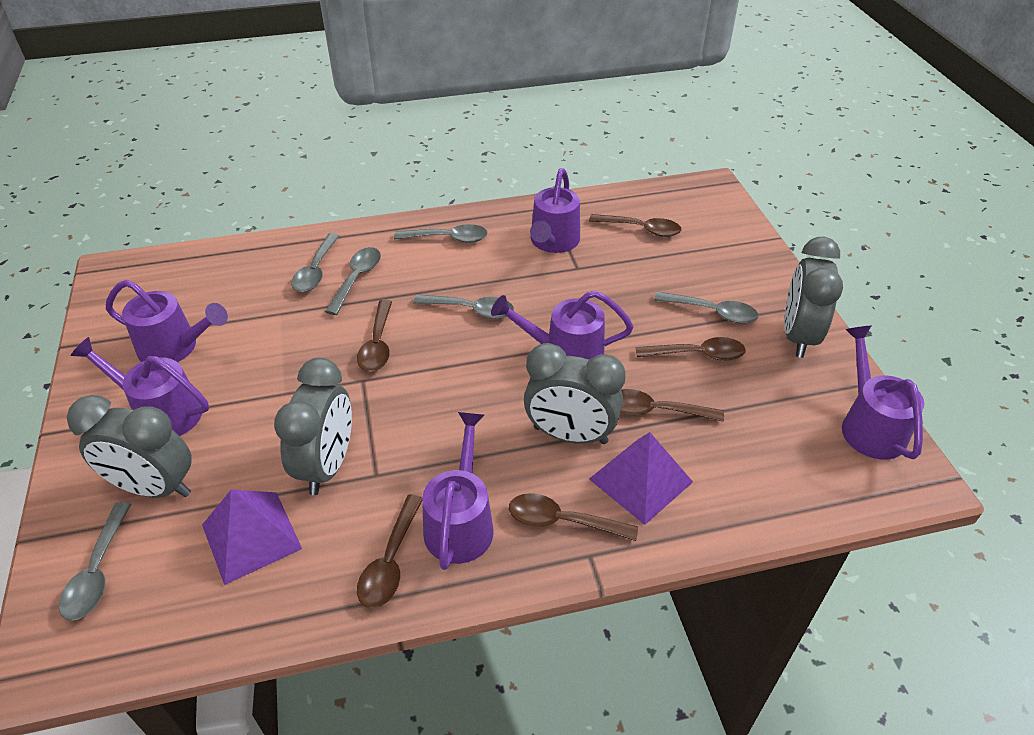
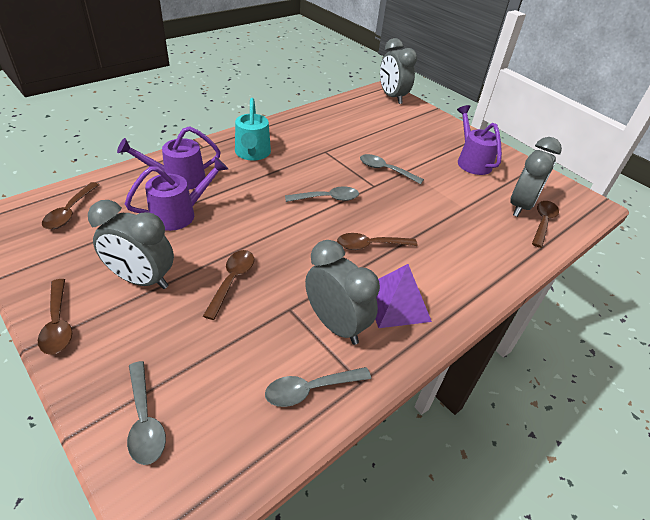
brown spoon: 6 -> 5
grey spoon: 6 -> 4
purple pyramid: 2 -> 1
purple watering can: 6 -> 3
turquoise watering can: 0 -> 1

